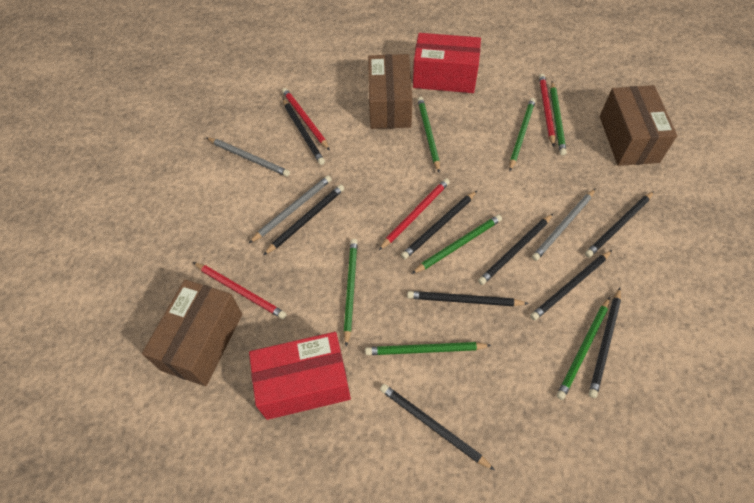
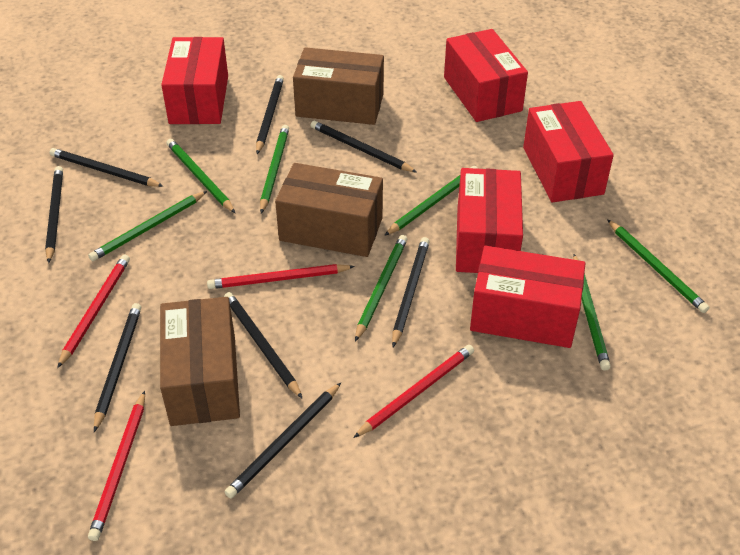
black pencil: 9 -> 8
grey pencil: 3 -> 0
red box: 2 -> 5

